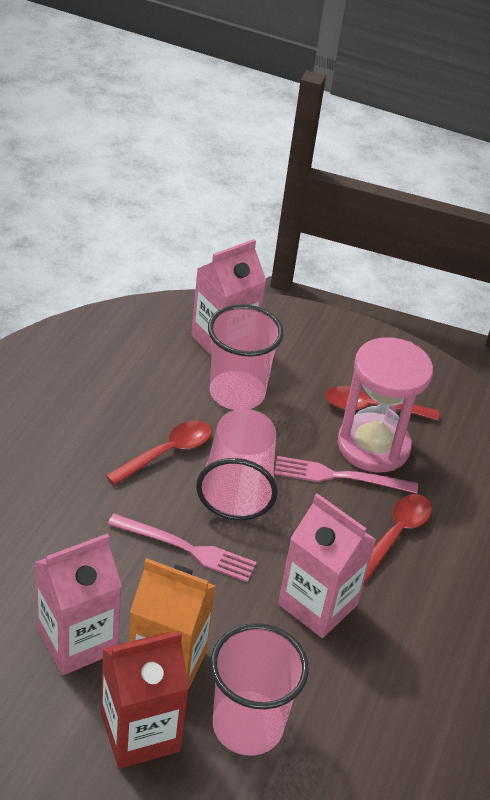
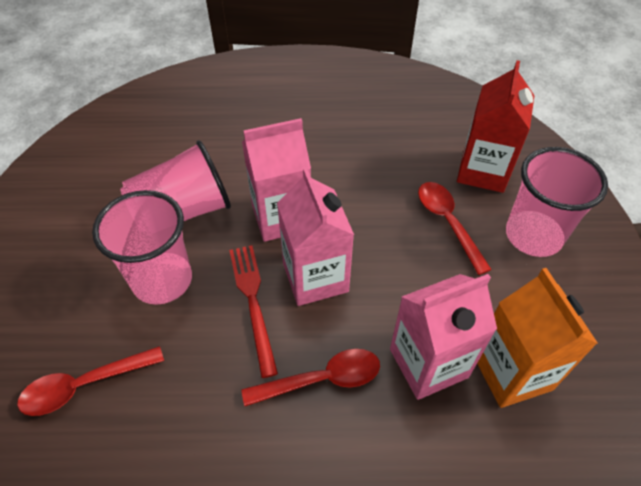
pink fork: 2 -> 0
pink hourglass: 1 -> 0
red fork: 0 -> 1

